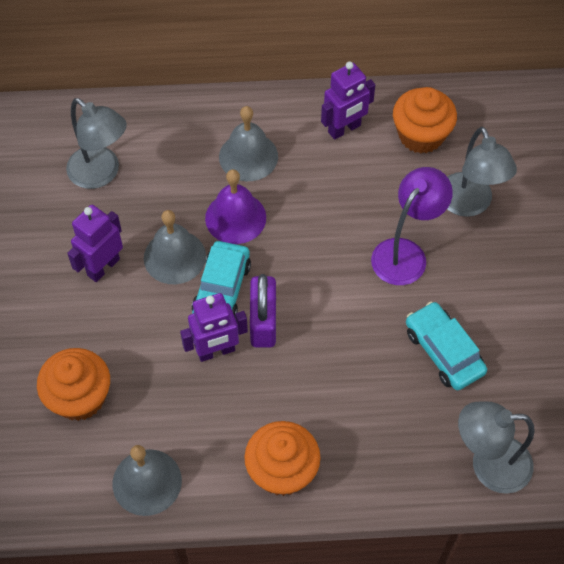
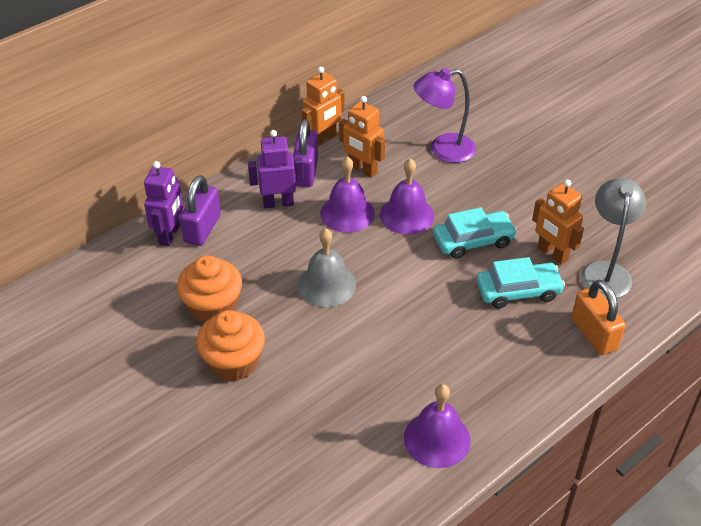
grey bell: 3 -> 1
grey lamp: 3 -> 1
orange cupcake: 3 -> 2
orange padlock: 0 -> 1
orange robot: 0 -> 3
purple bell: 1 -> 3
purple padlock: 1 -> 2
purple robot: 3 -> 2

